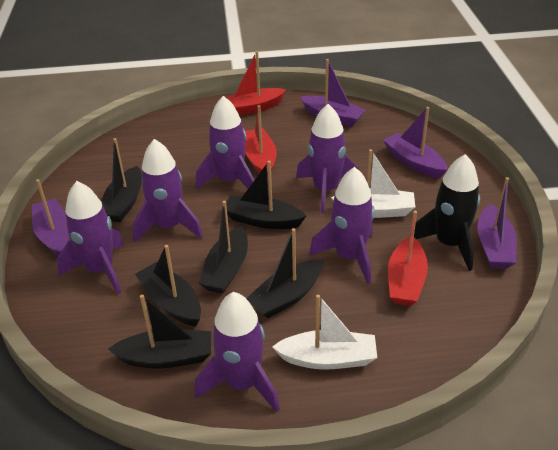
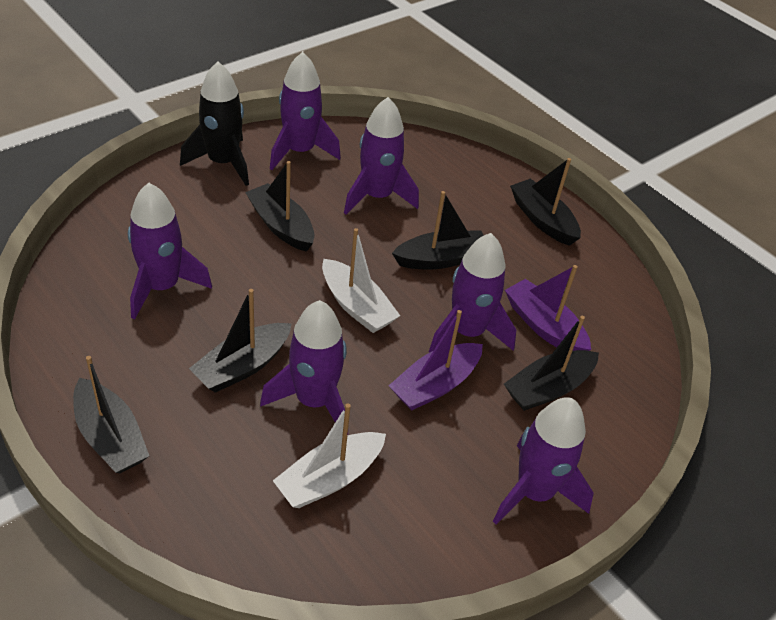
purple boat: 4 -> 2
red boat: 3 -> 0

